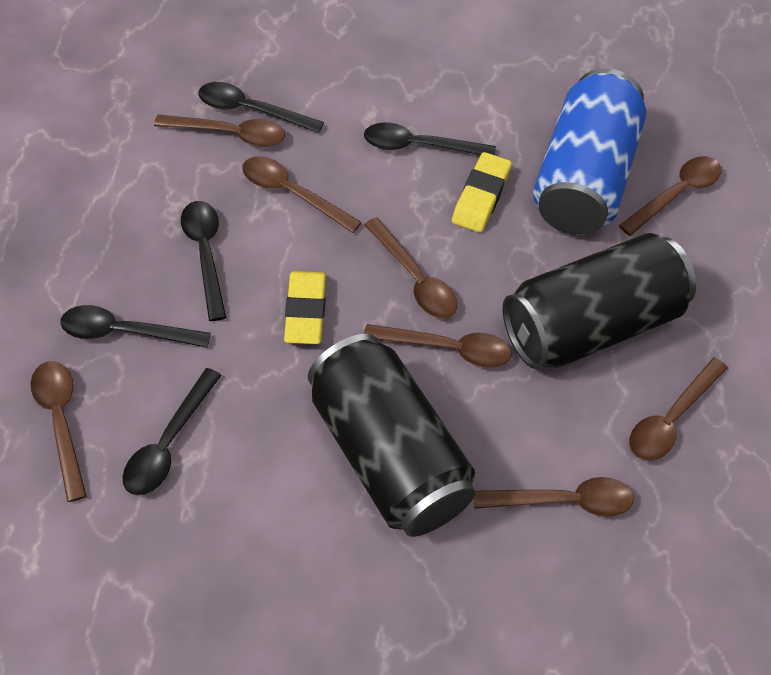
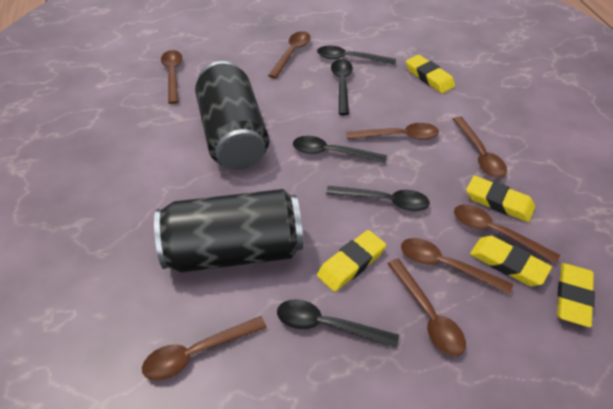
blue can: 1 -> 0
yellow eraser: 2 -> 5

